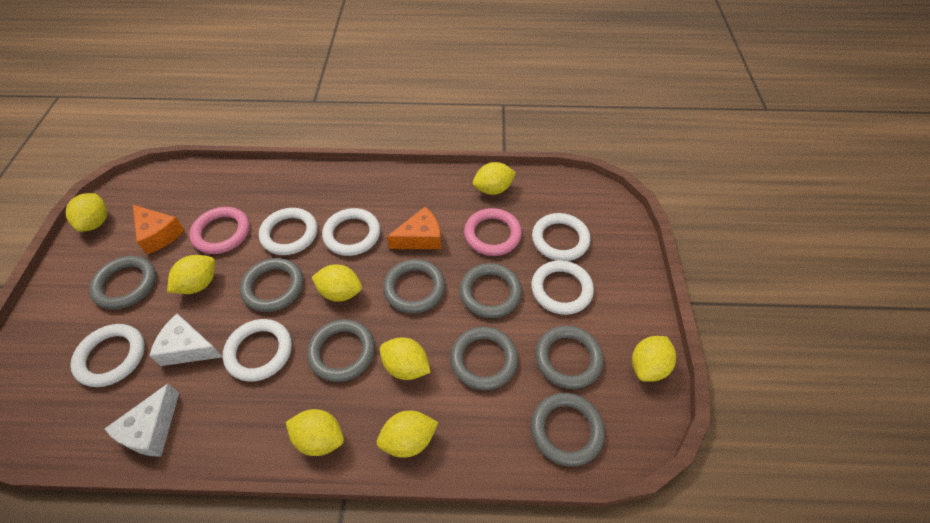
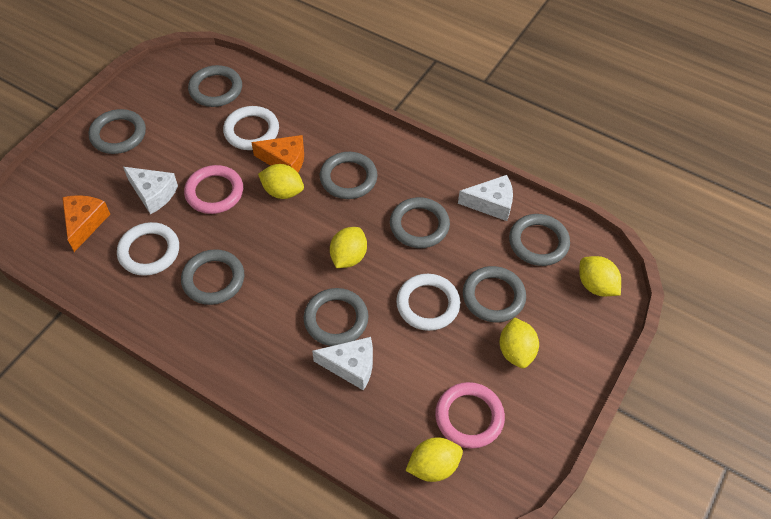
white cheese: 2 -> 3
white ring: 6 -> 3
yellow lemon: 8 -> 5

